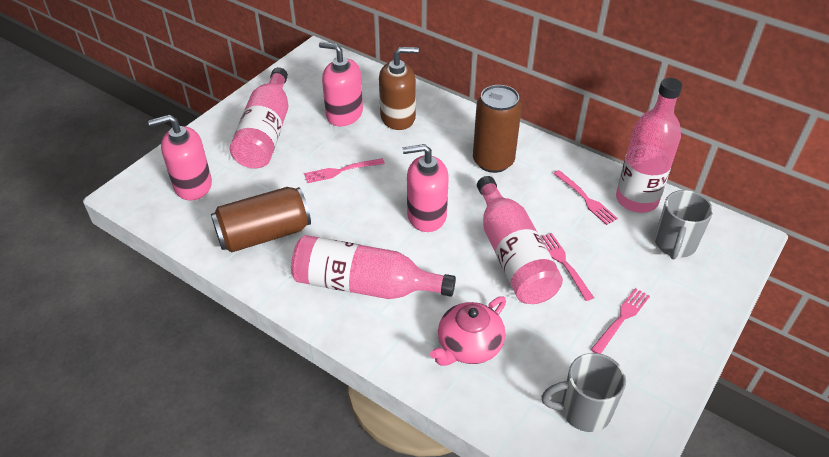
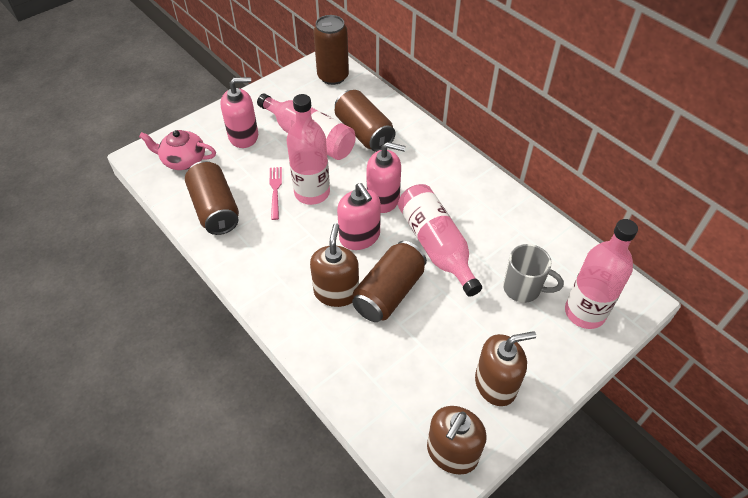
brown can: 2 -> 4
brown soap dispenser: 1 -> 3
grey mug: 2 -> 1
pink fork: 4 -> 1

